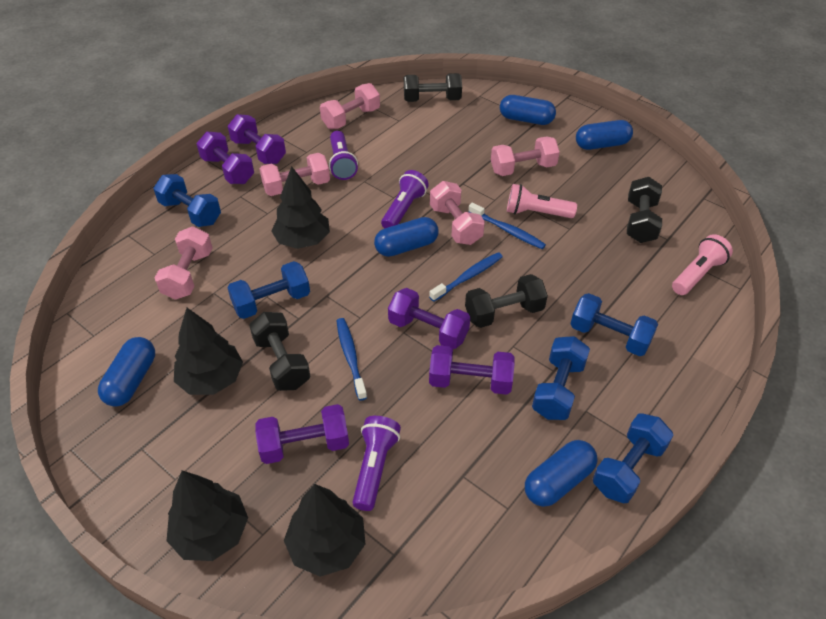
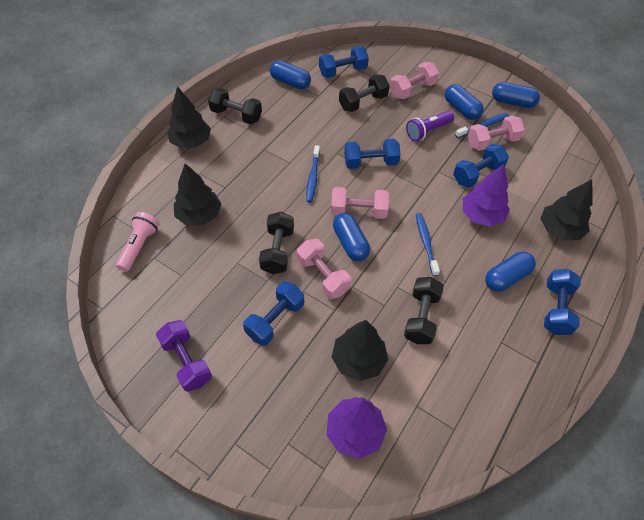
pink dumbbell: 5 -> 4
pink flashlight: 2 -> 1
purple dumbbell: 5 -> 1
purple flashlight: 3 -> 1
purple tree: 0 -> 2

